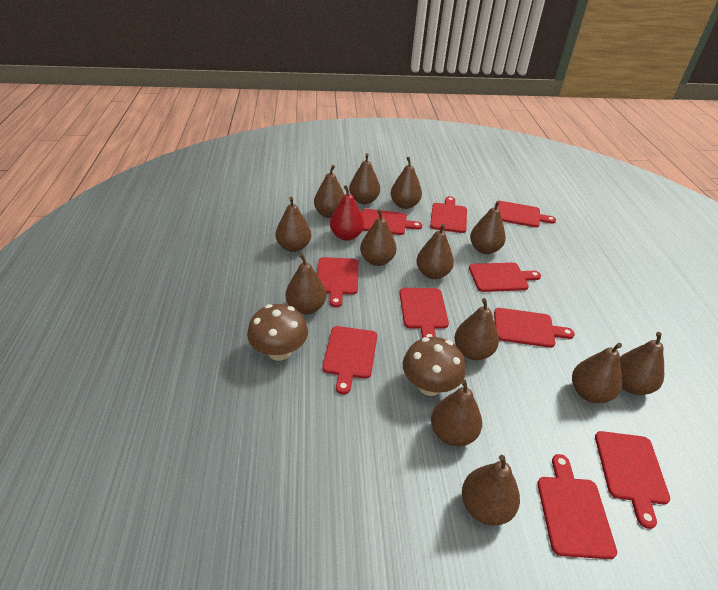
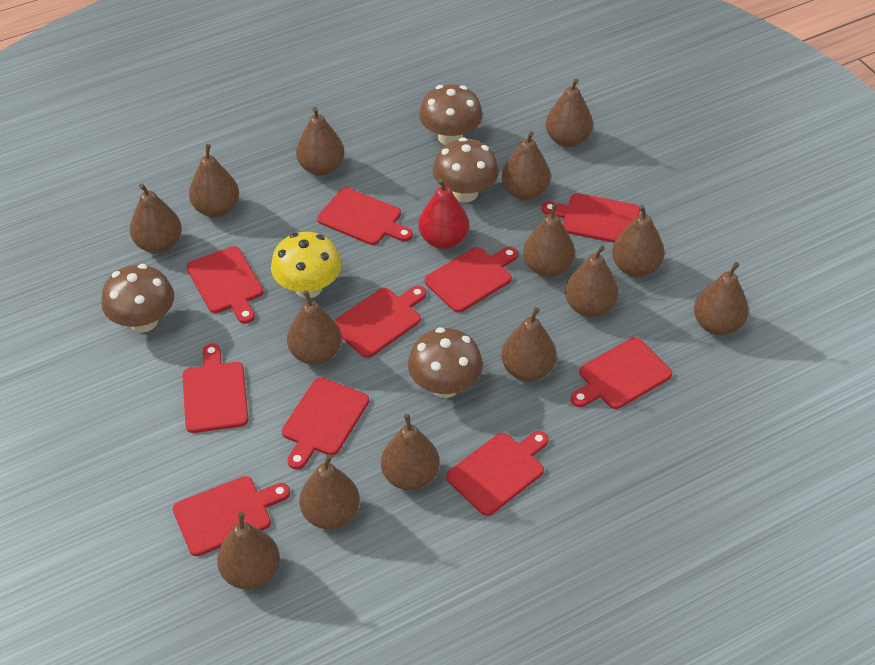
brown mushroom: 2 -> 4
brown pear: 13 -> 14
yellow mushroom: 0 -> 1

